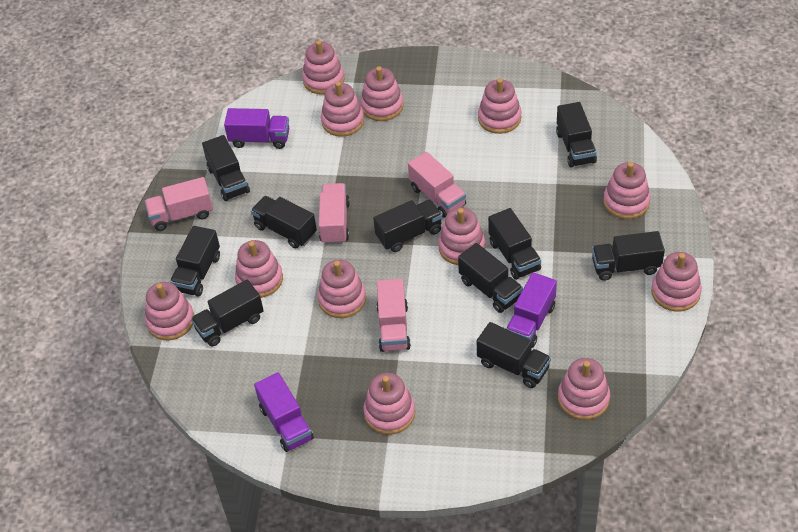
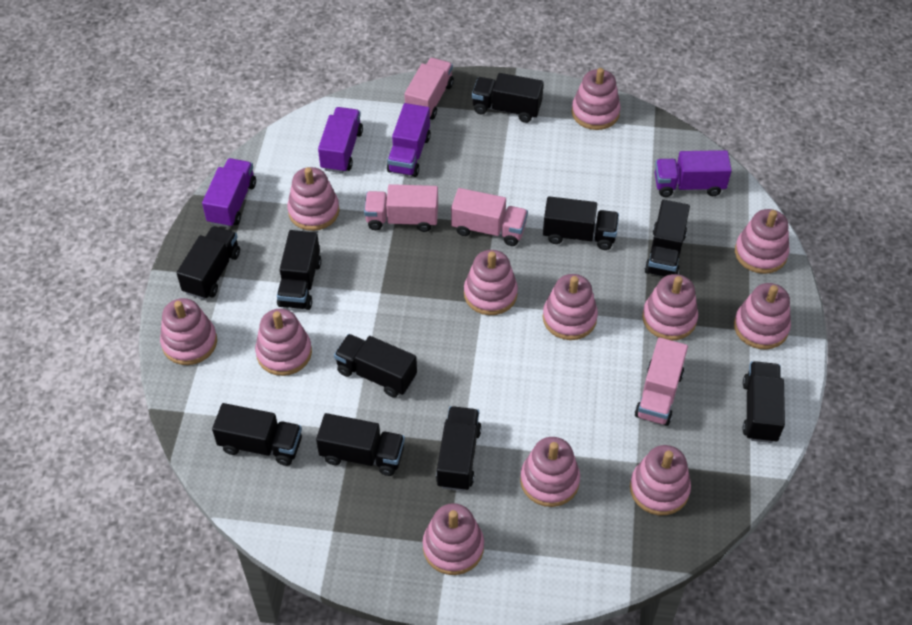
purple truck: 3 -> 4

